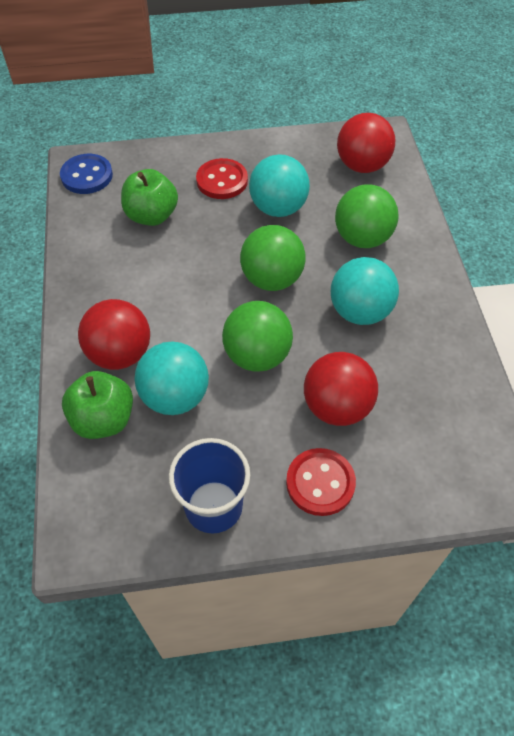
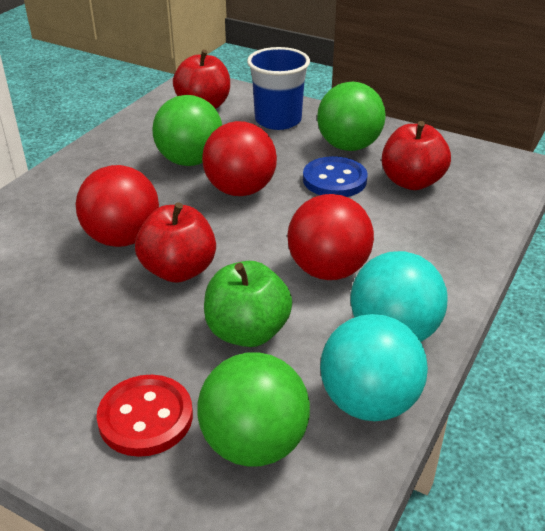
green apple: 2 -> 1
red apple: 0 -> 3
red button: 2 -> 1
turquoise ball: 3 -> 2

